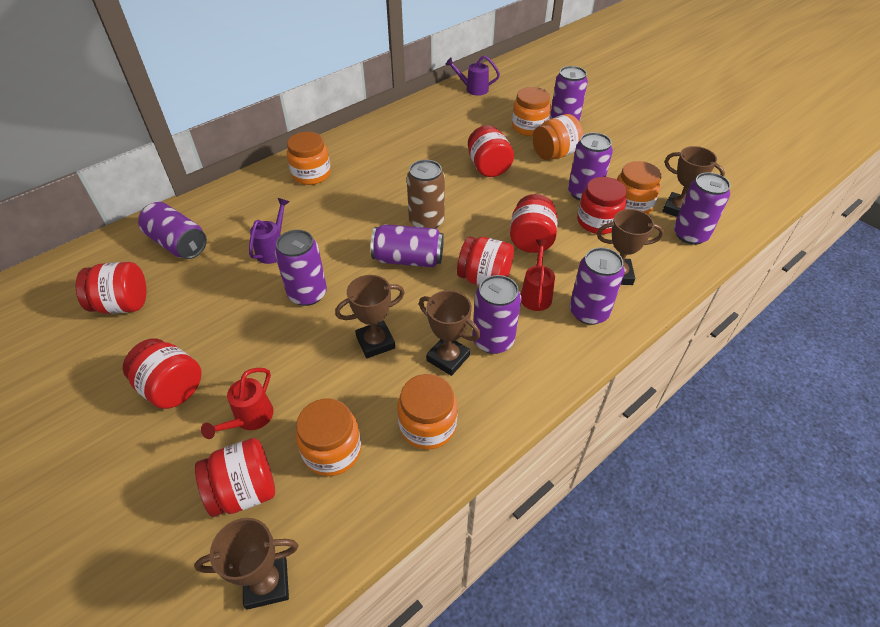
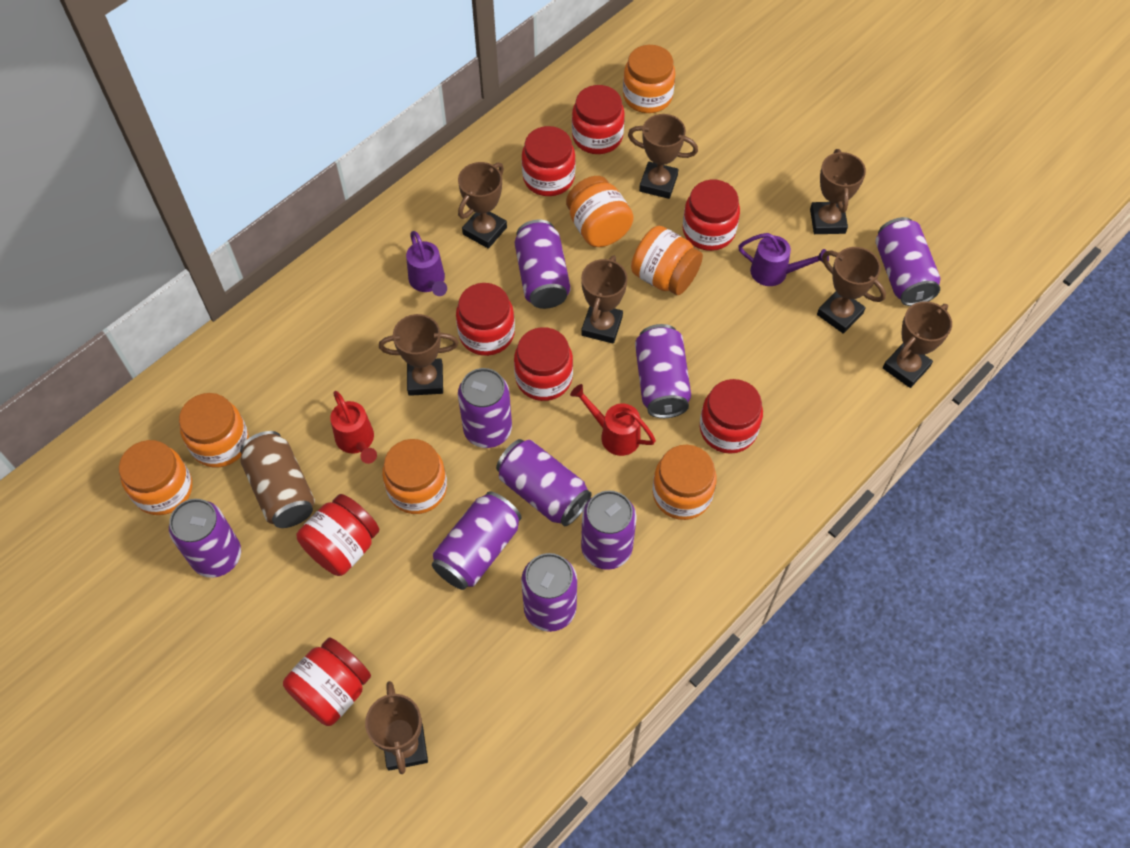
brown trophy: 5 -> 8
orange jar: 6 -> 7
purple can: 8 -> 9
red jar: 7 -> 8

